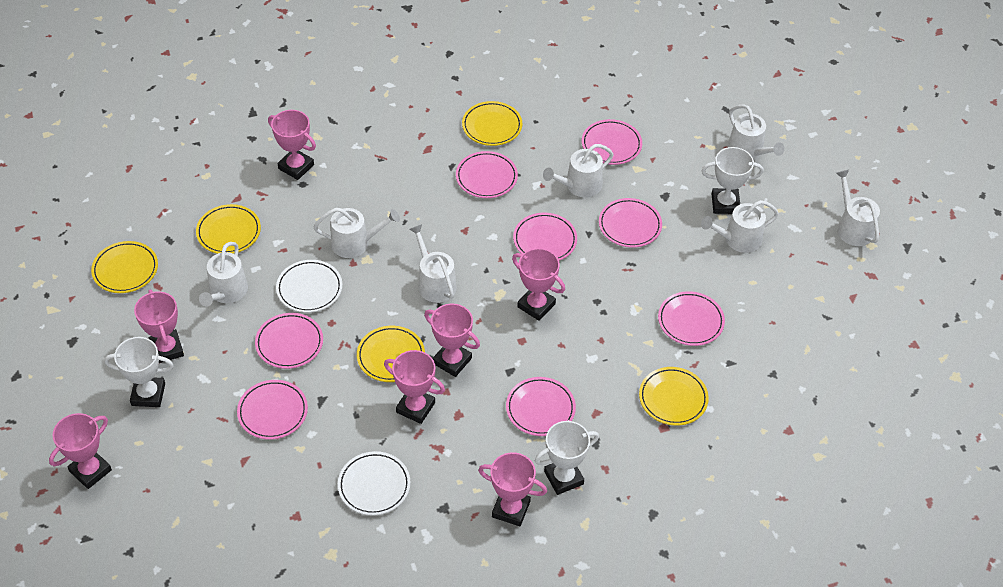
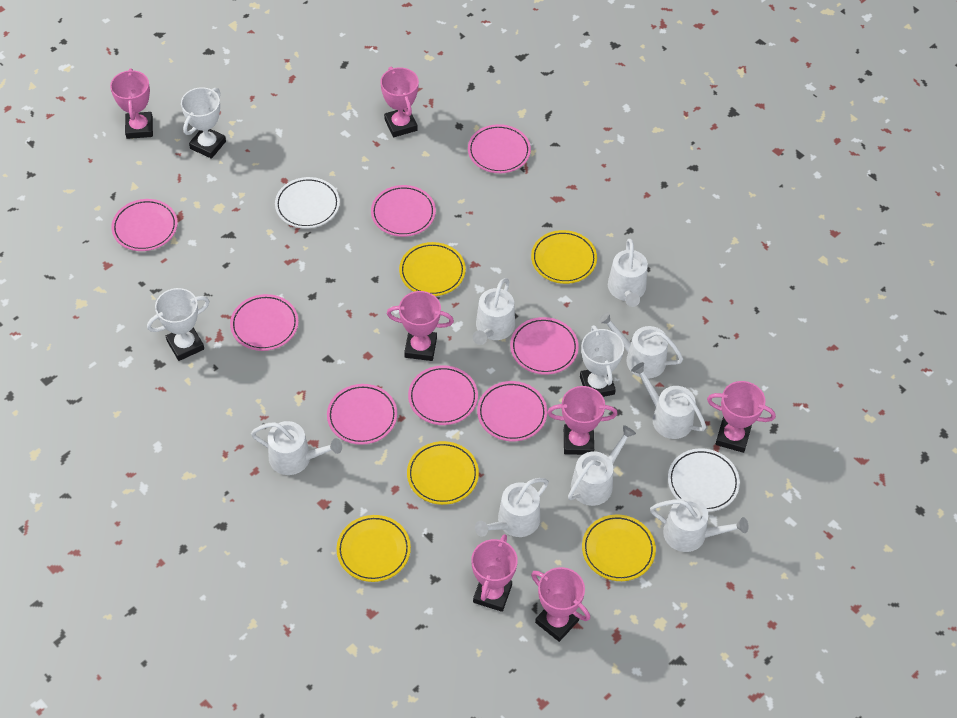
white watering can: 7 -> 8

